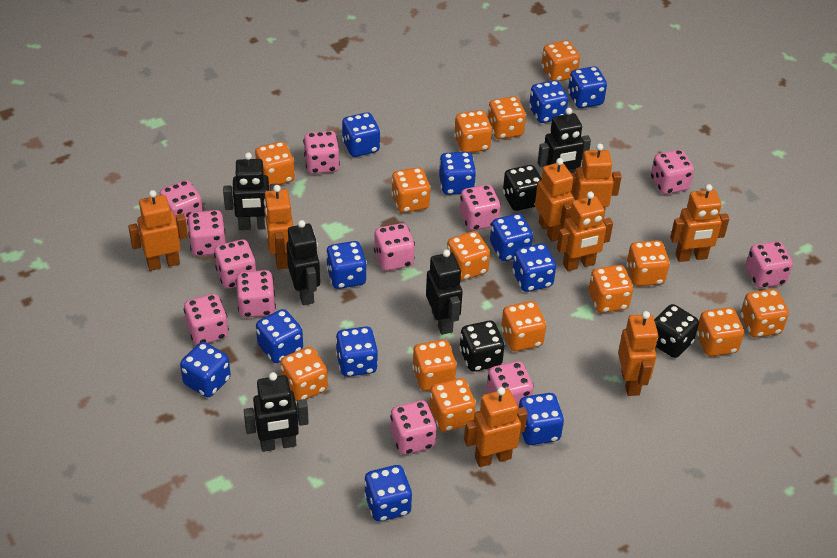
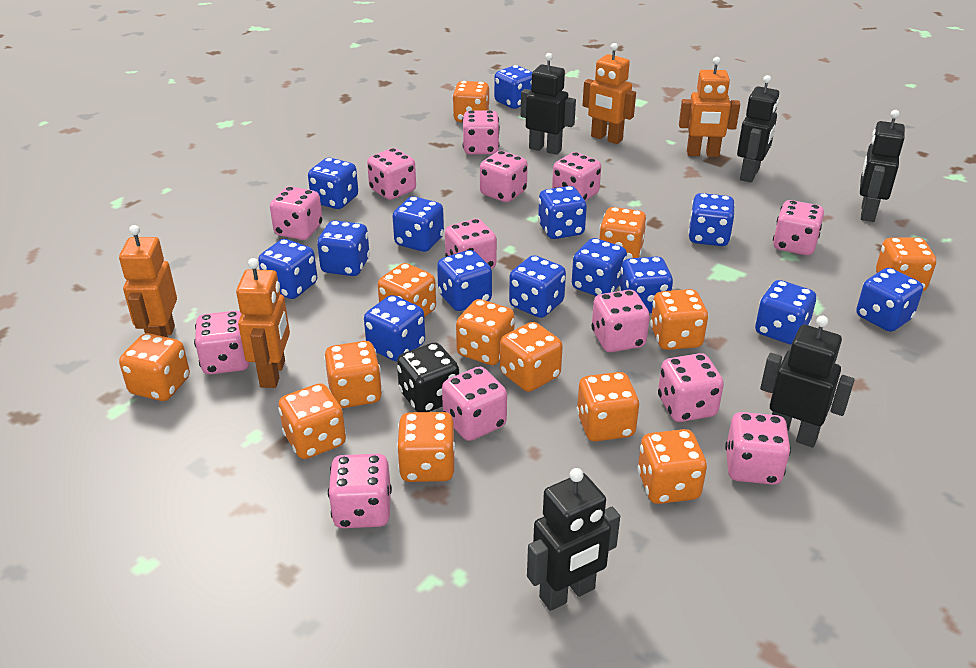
black dice: 3 -> 1
blue dice: 12 -> 14
orange dice: 14 -> 13
orange robot: 8 -> 4
pink dice: 12 -> 13

